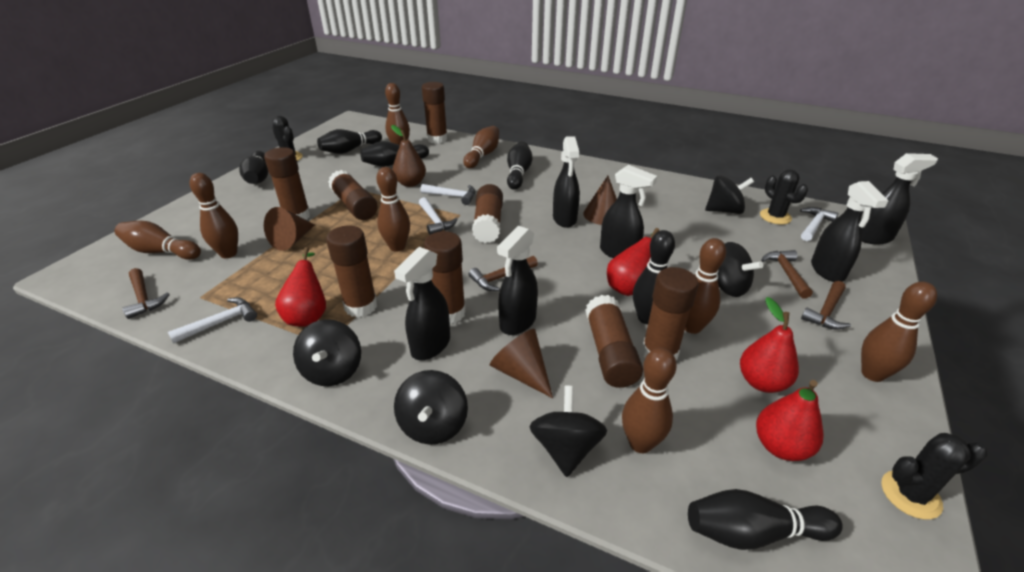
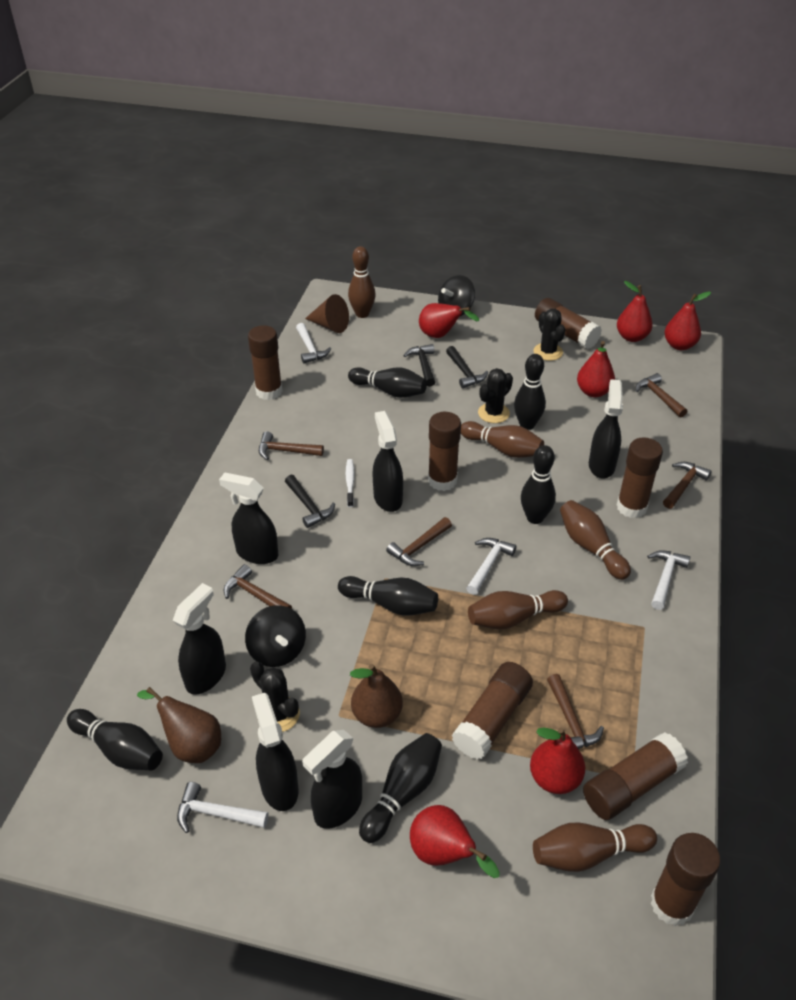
black hammer: 0 -> 3
black spinning top: 5 -> 2
brown bowling pin: 8 -> 5
brown cone: 3 -> 1
brown glue stick: 8 -> 7
brown hammer: 4 -> 6
brown pear: 1 -> 2
red pear: 4 -> 6
white toothbrush: 0 -> 1

